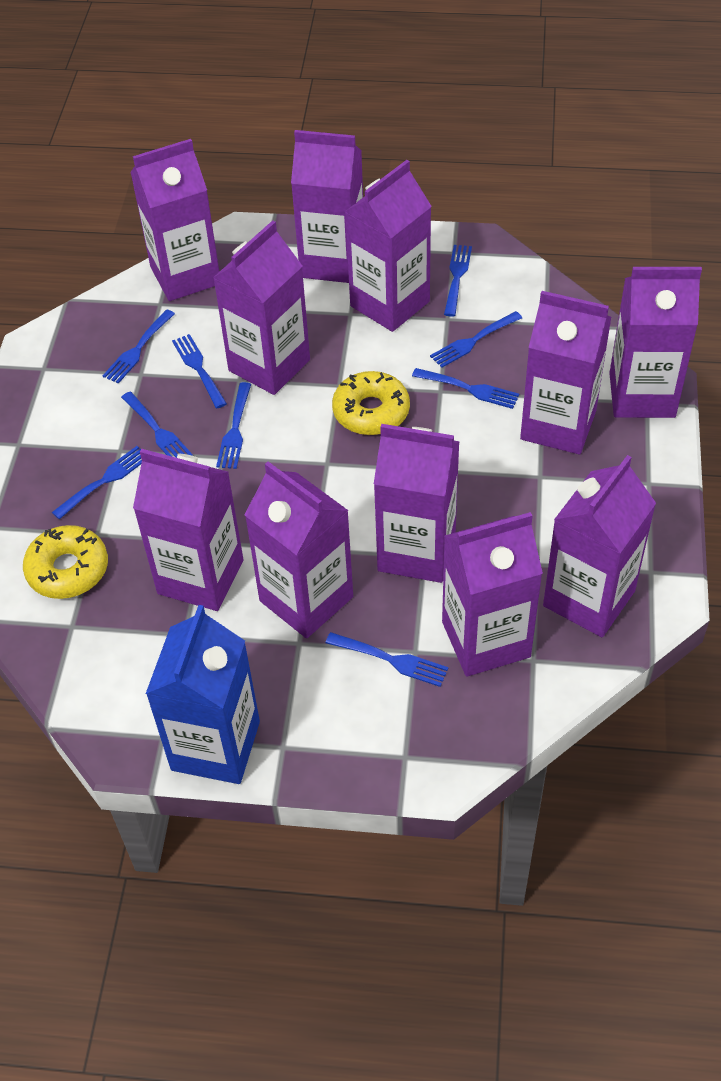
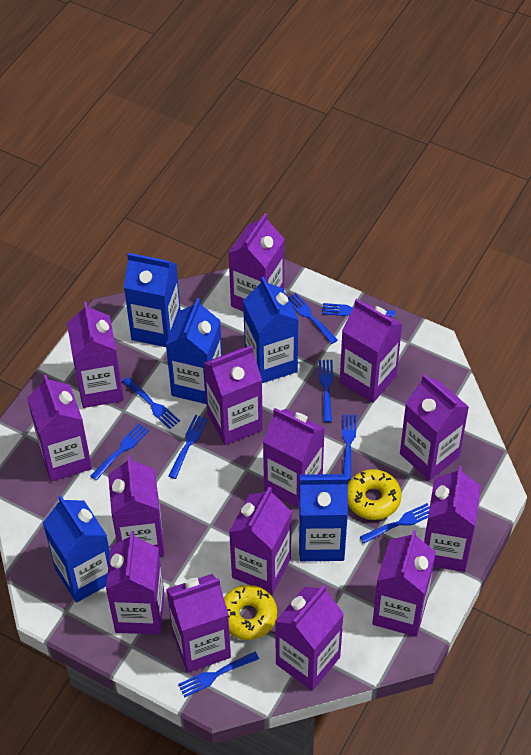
blue carton: 1 -> 5
purple carton: 11 -> 14

